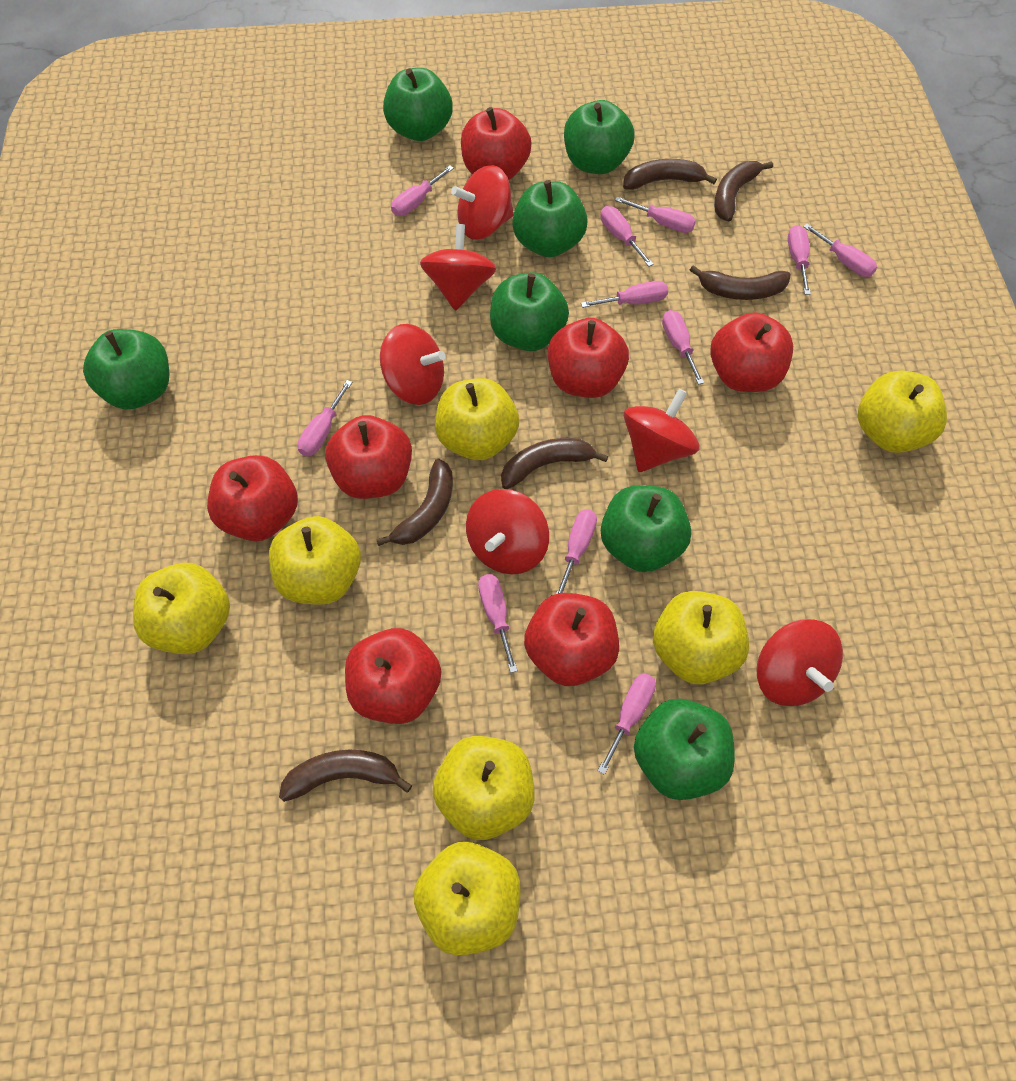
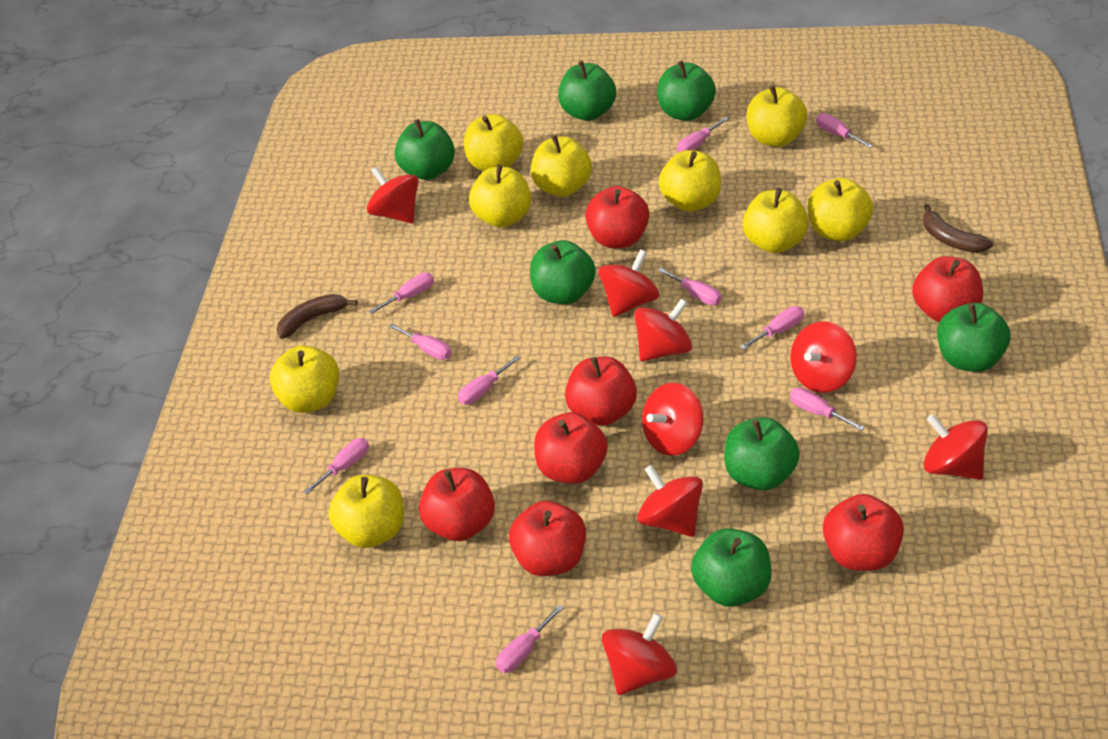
brown banana: 6 -> 2
pink screwdriver: 11 -> 10
red spinning top: 6 -> 8
yellow apple: 7 -> 9

